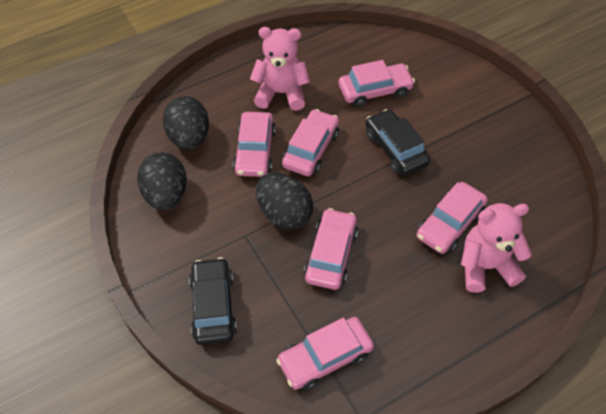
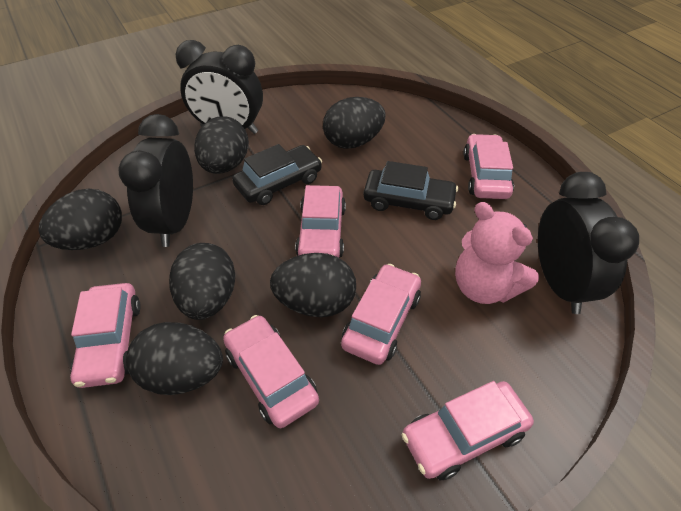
black clock: 0 -> 3
black egg: 3 -> 6
pink teddy bear: 2 -> 1

